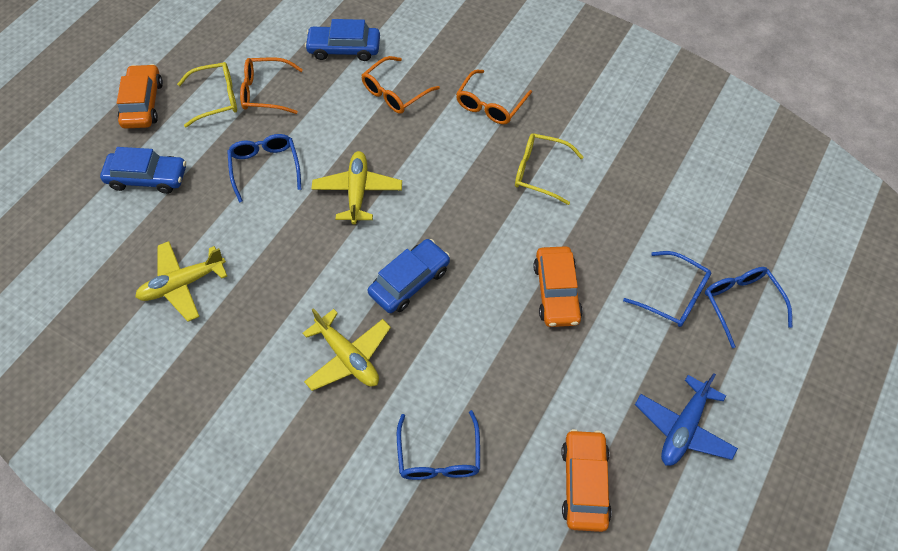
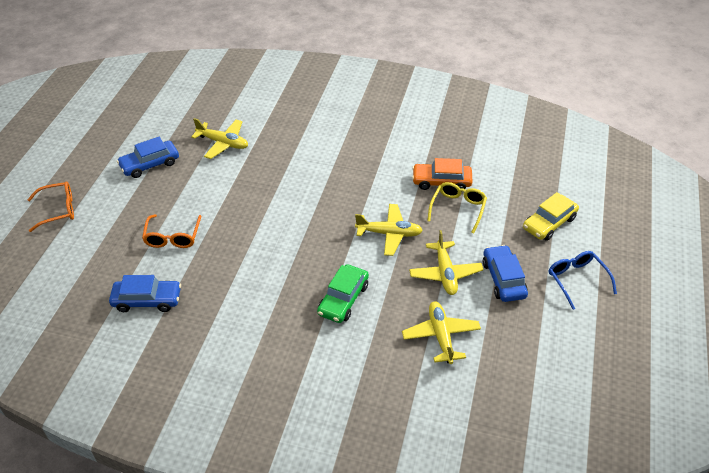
blue glasses: 4 -> 1
blue plane: 1 -> 0
green car: 0 -> 1
orange car: 3 -> 1
orange glasses: 3 -> 2
yellow car: 0 -> 1
yellow glasses: 2 -> 1
yellow plane: 3 -> 4

